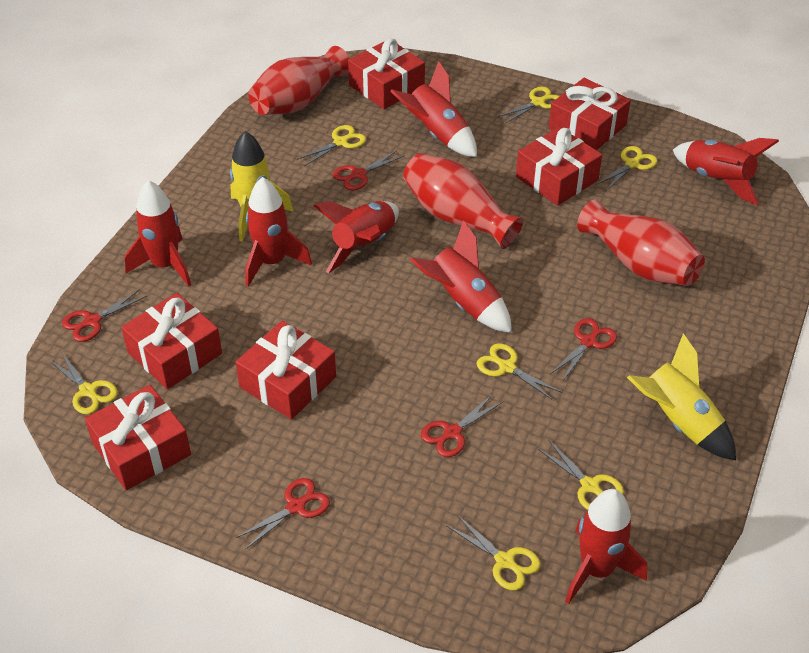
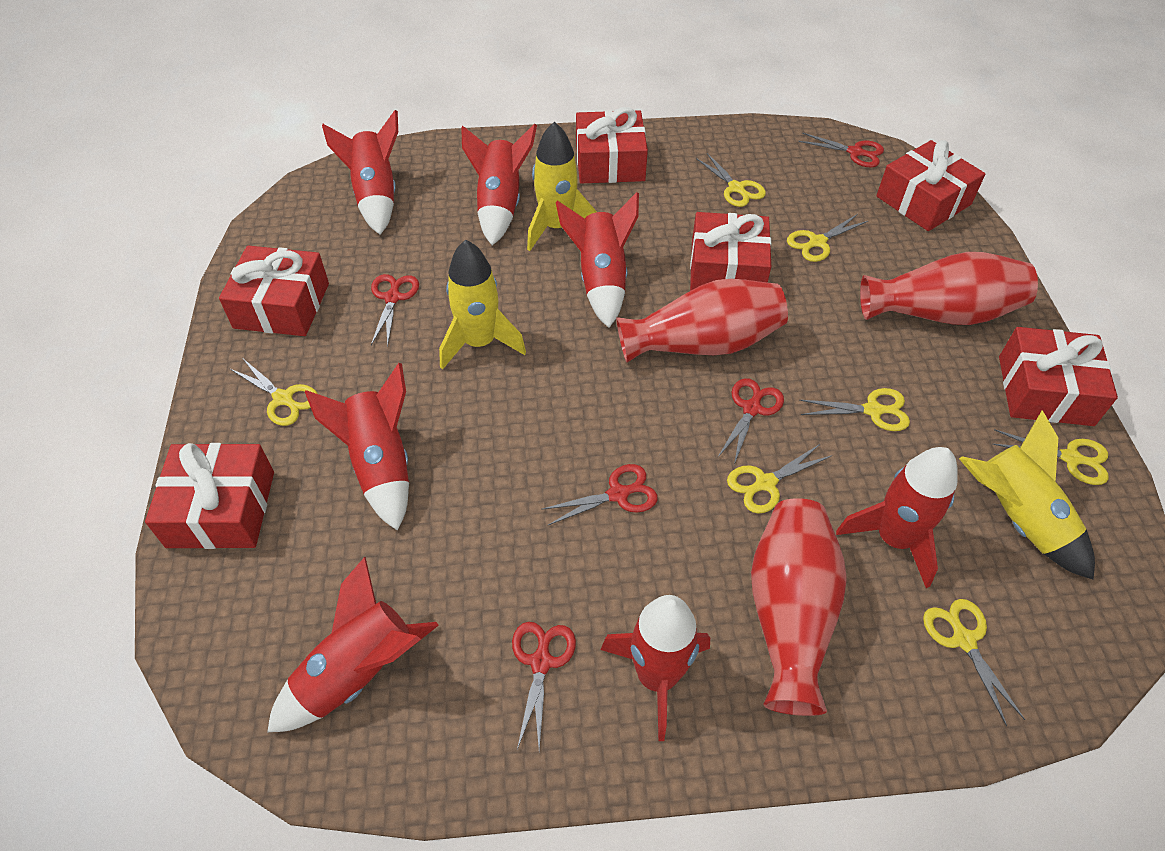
yellow rocket: 2 -> 3

